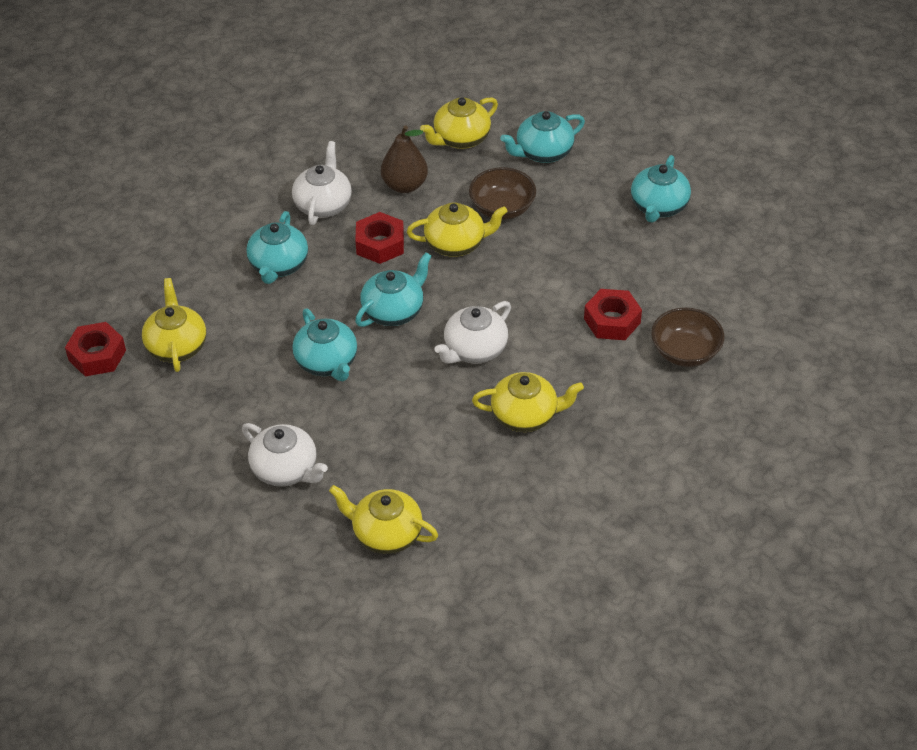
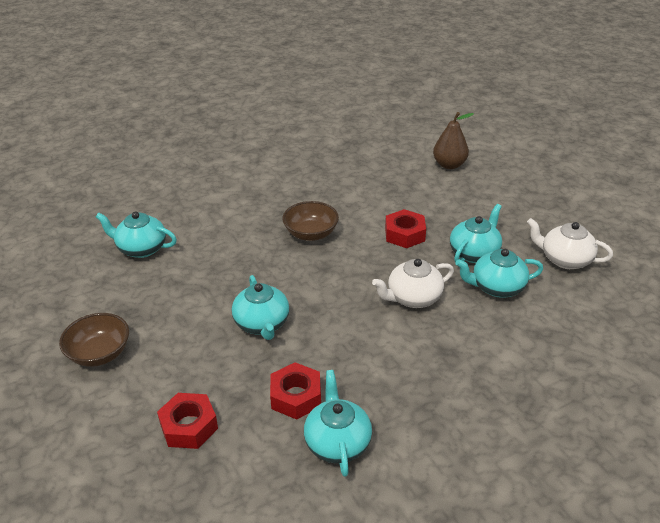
white teapot: 3 -> 2
yellow teapot: 5 -> 0

